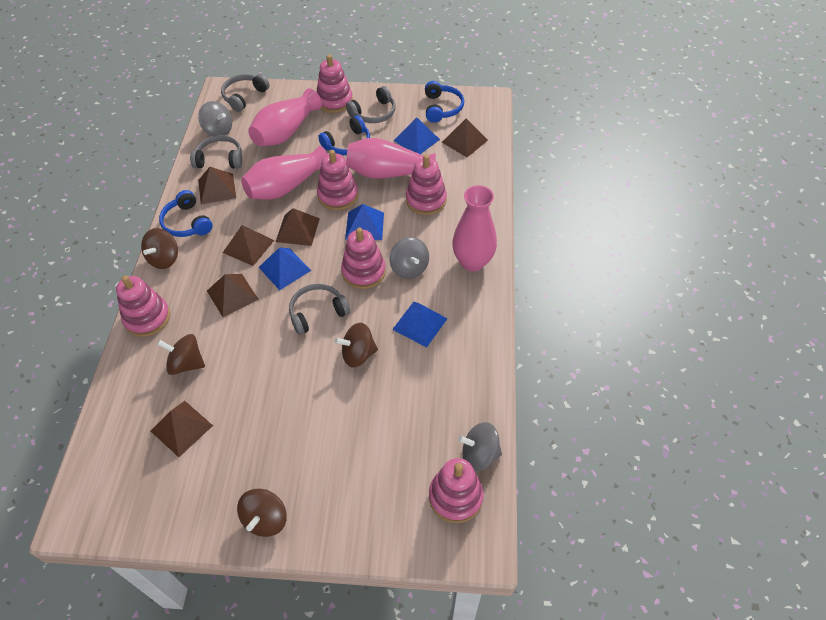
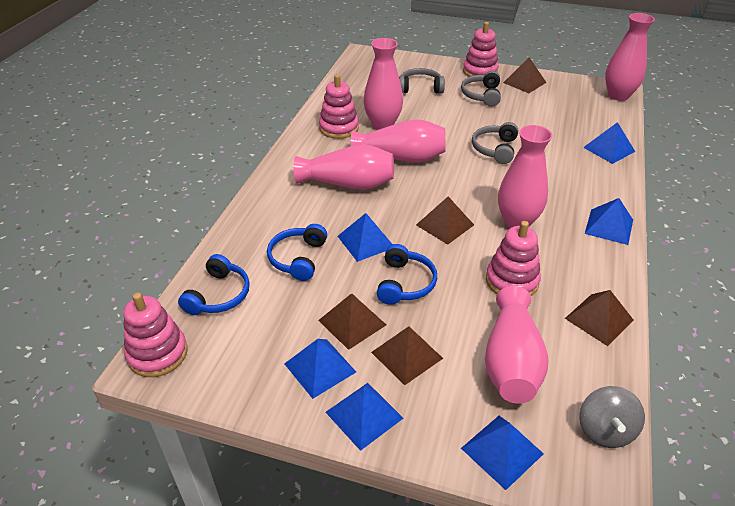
blue pyramid: 4 -> 6
brown pyramid: 6 -> 5
brown spinning top: 4 -> 0
grey headphones: 4 -> 3
grey spinning top: 3 -> 1
pink stacking toy: 6 -> 4
pink vase: 4 -> 6

